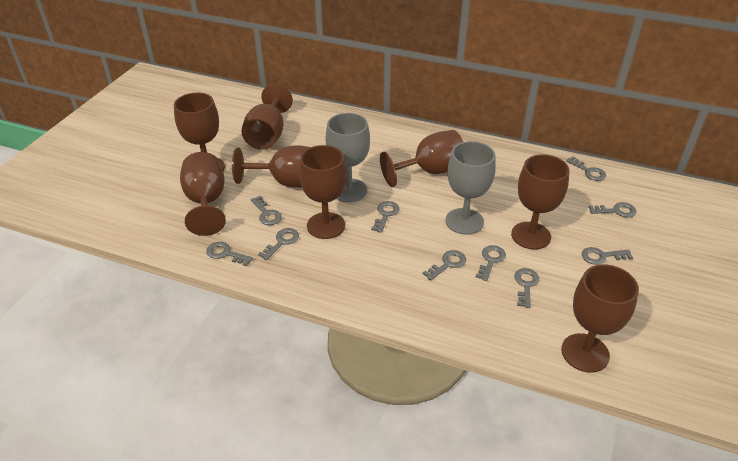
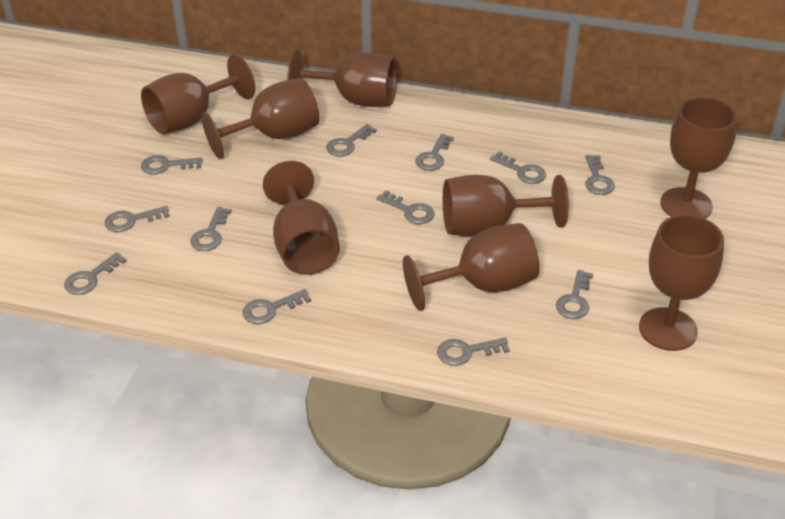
grey goblet: 2 -> 0
grey key: 10 -> 12

